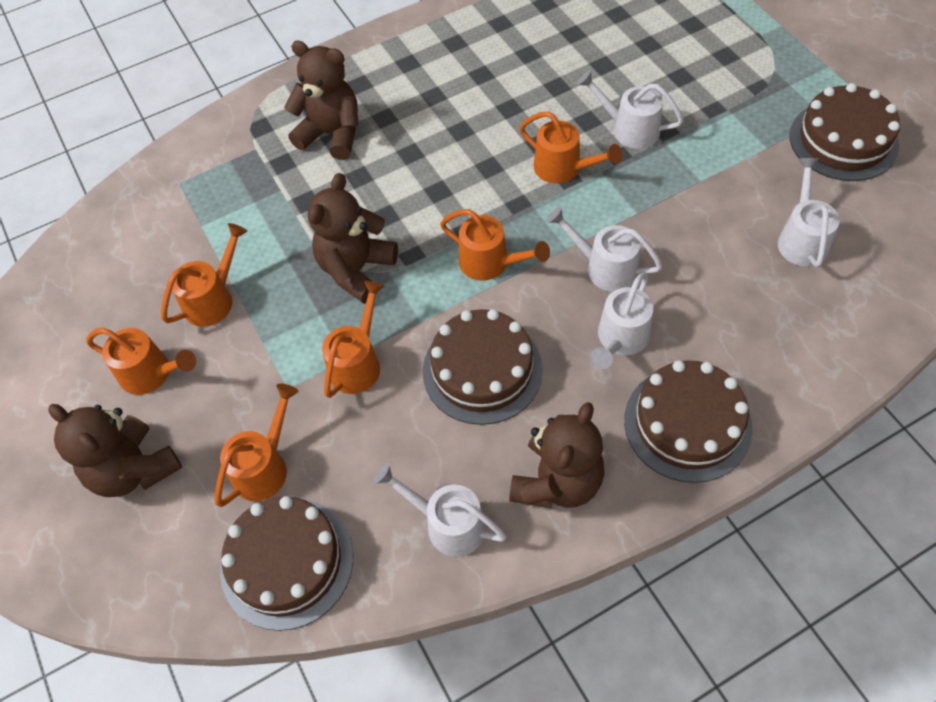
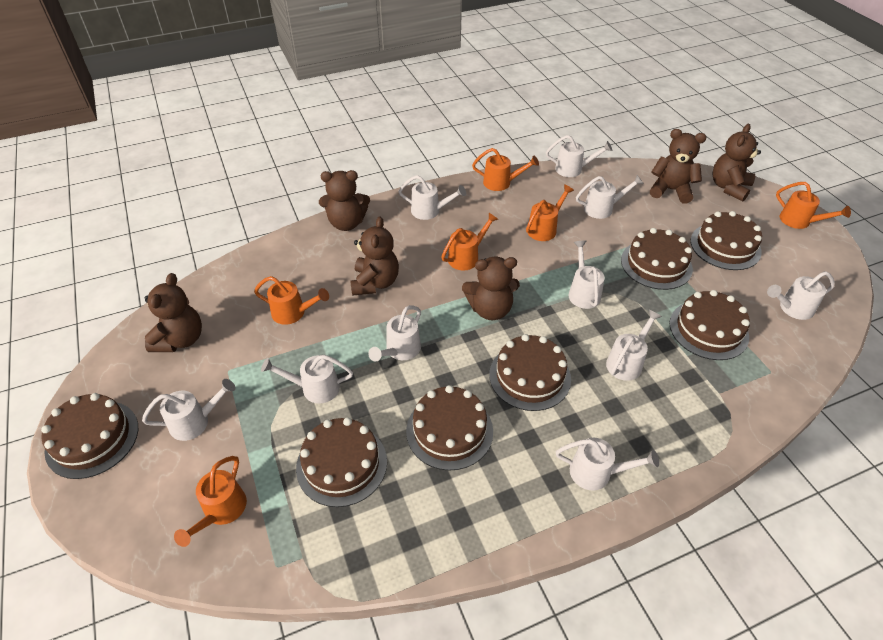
brown cake: 4 -> 7
brown teddy bear: 4 -> 6
white watering can: 5 -> 10

